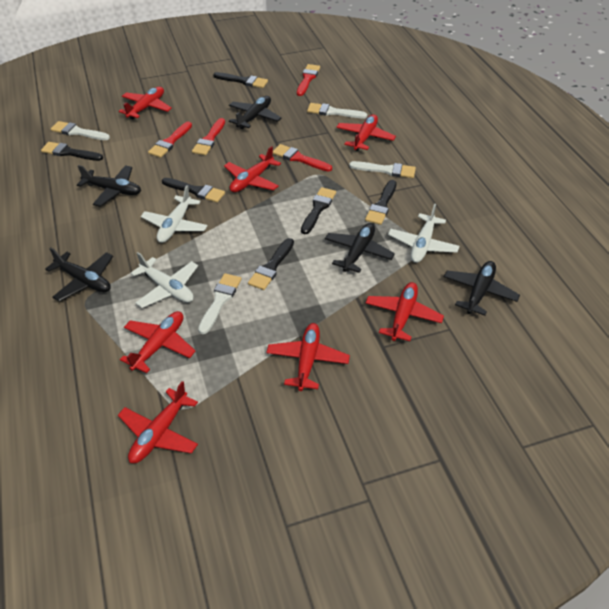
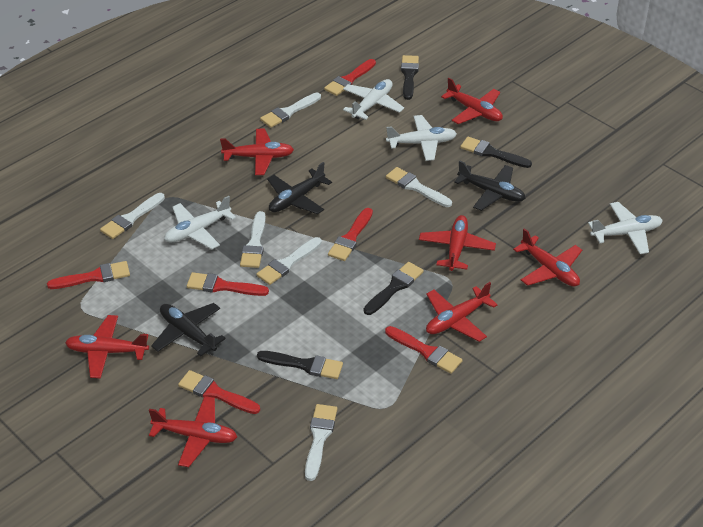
black brush: 6 -> 4
black plane: 5 -> 3
red brush: 4 -> 6
white brush: 4 -> 6
white plane: 3 -> 4

